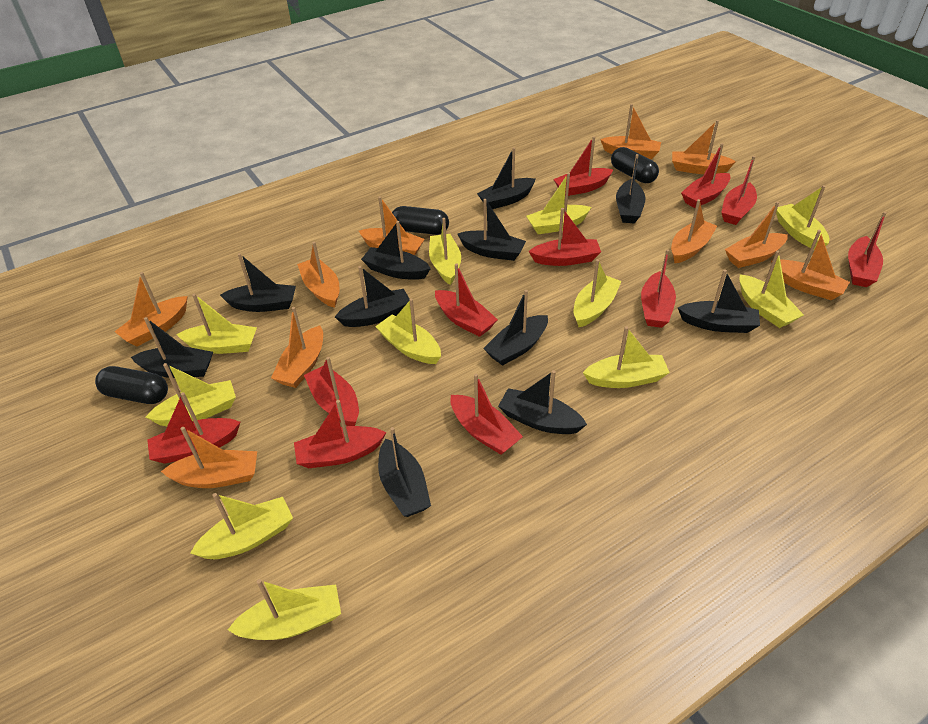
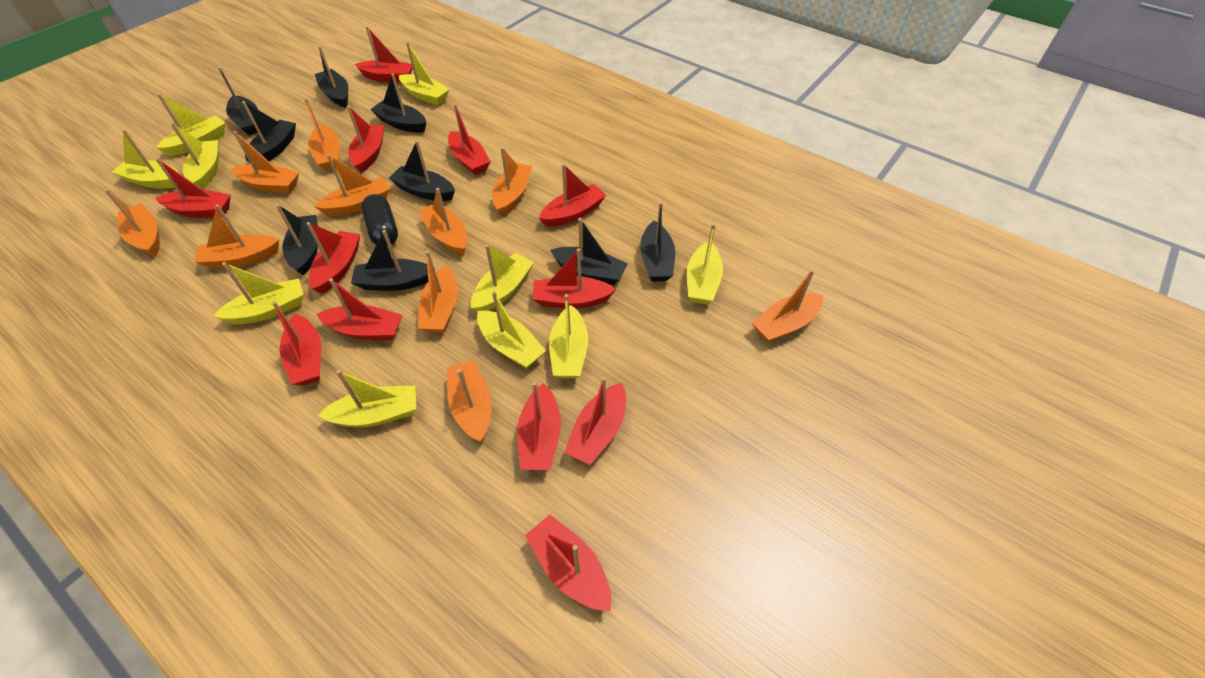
black boat: 11 -> 9
black capsule: 3 -> 1
red boat: 11 -> 12
yellow boat: 11 -> 10

